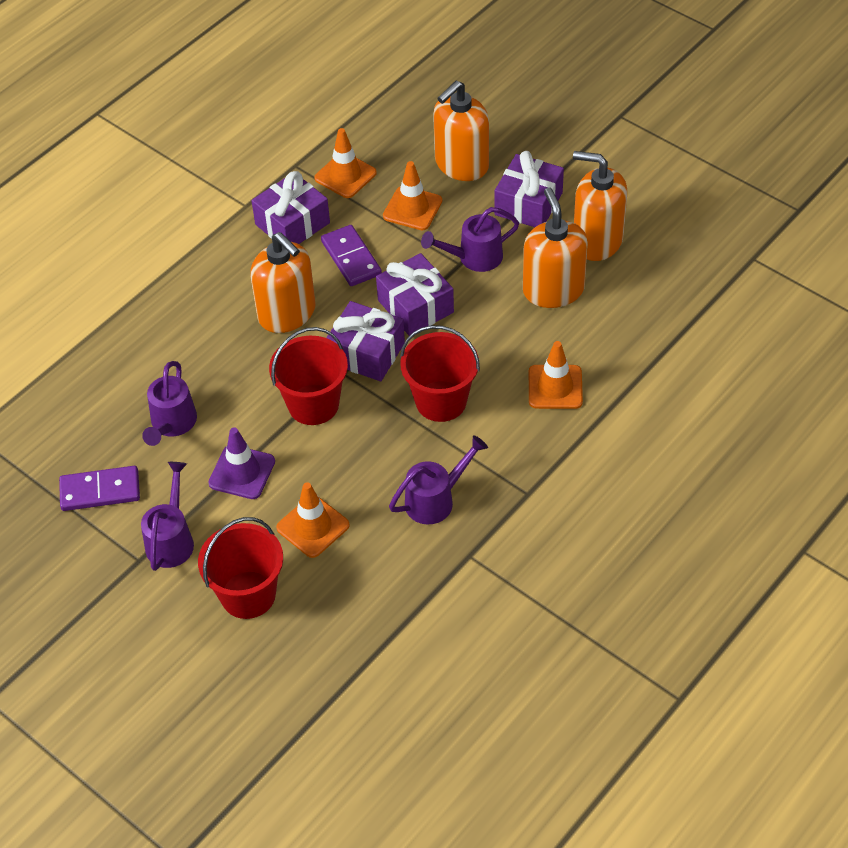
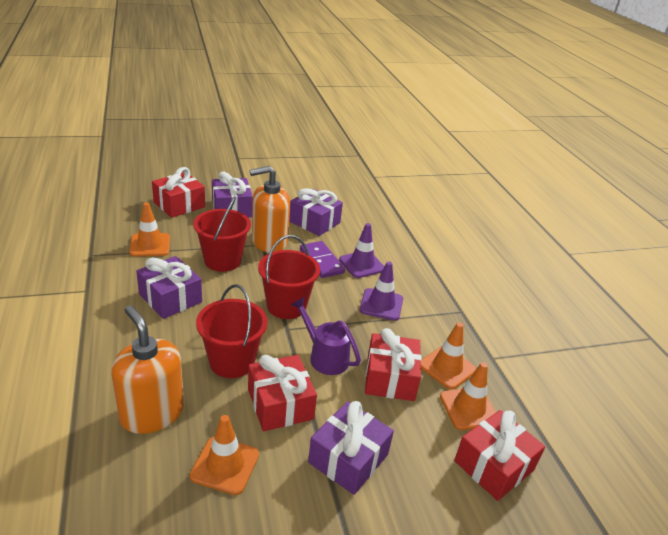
orange soap dispenser: 4 -> 2
purple domino: 2 -> 1
purple traffic cone: 1 -> 2
purple watering can: 4 -> 1
red gift: 0 -> 4

